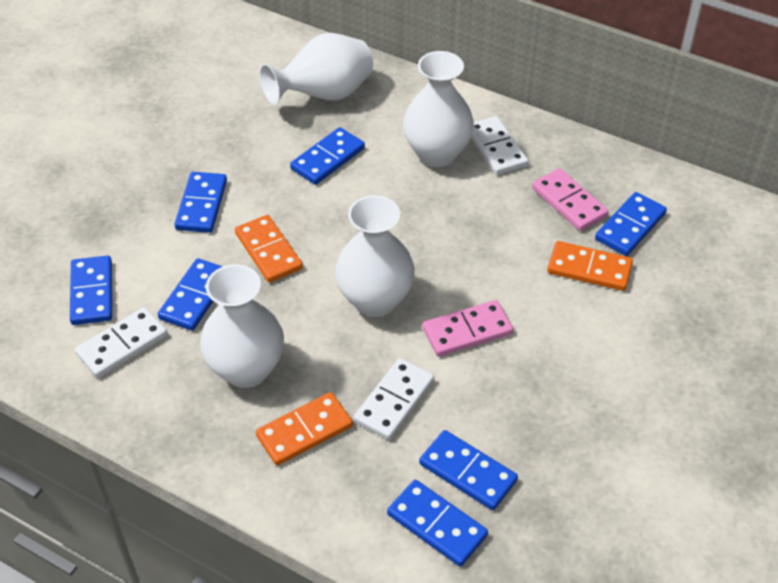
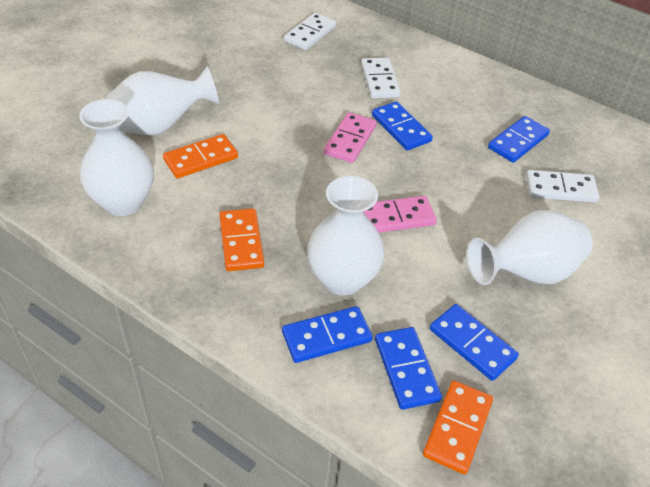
blue domino: 7 -> 5

